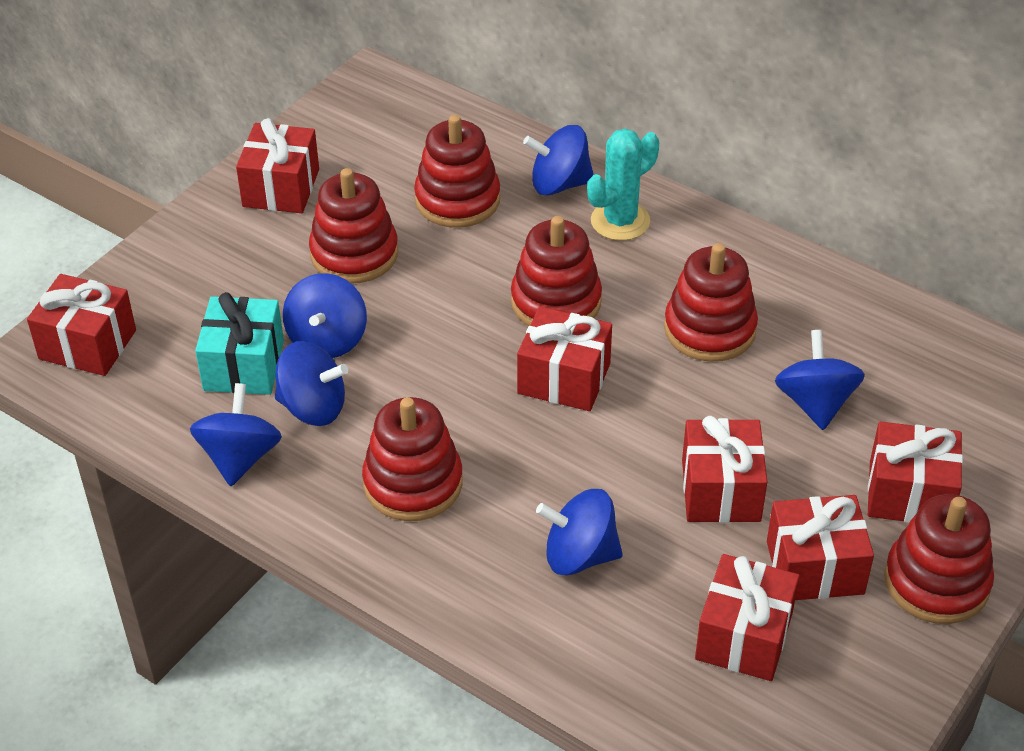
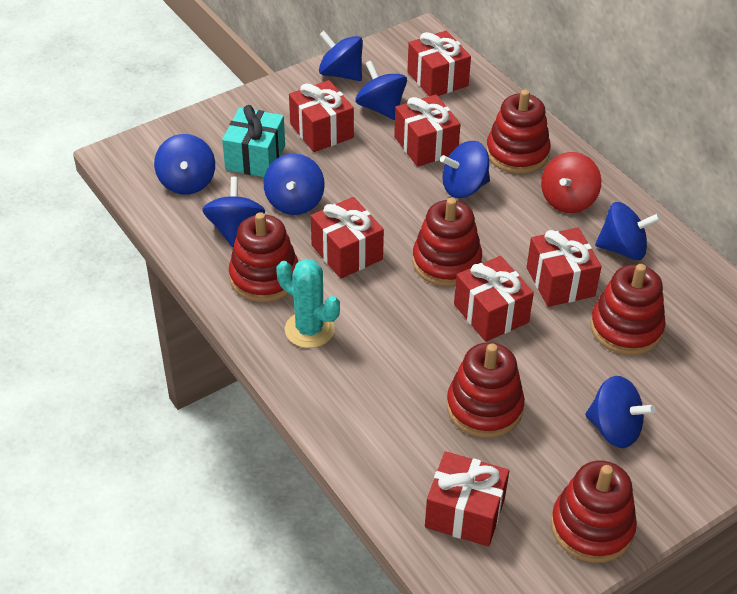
blue spinning top: 6 -> 8
red spinning top: 0 -> 1

